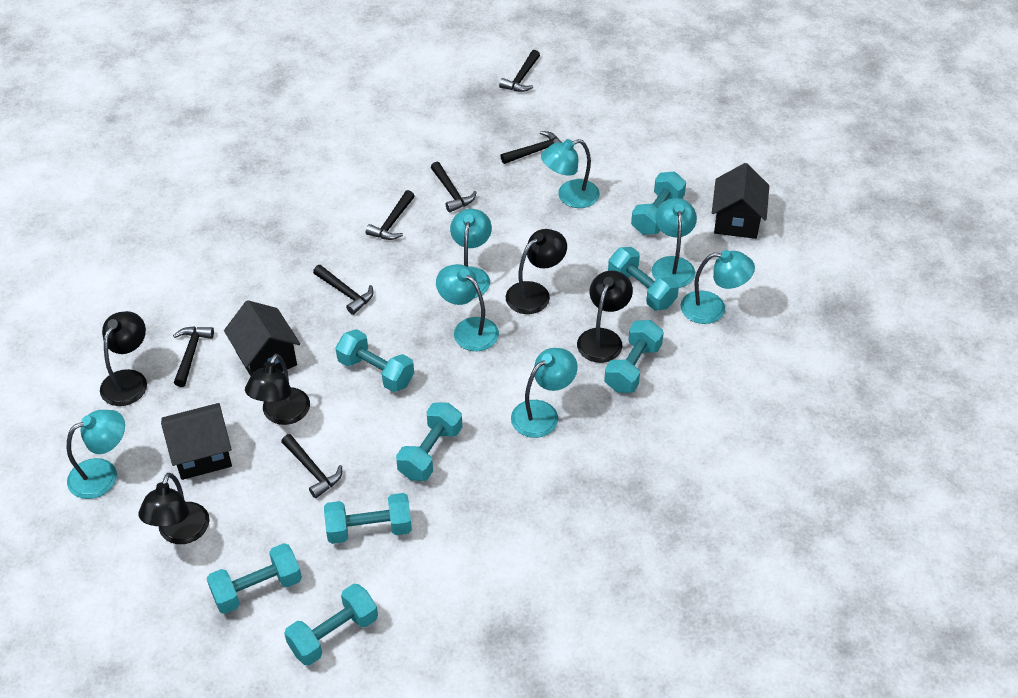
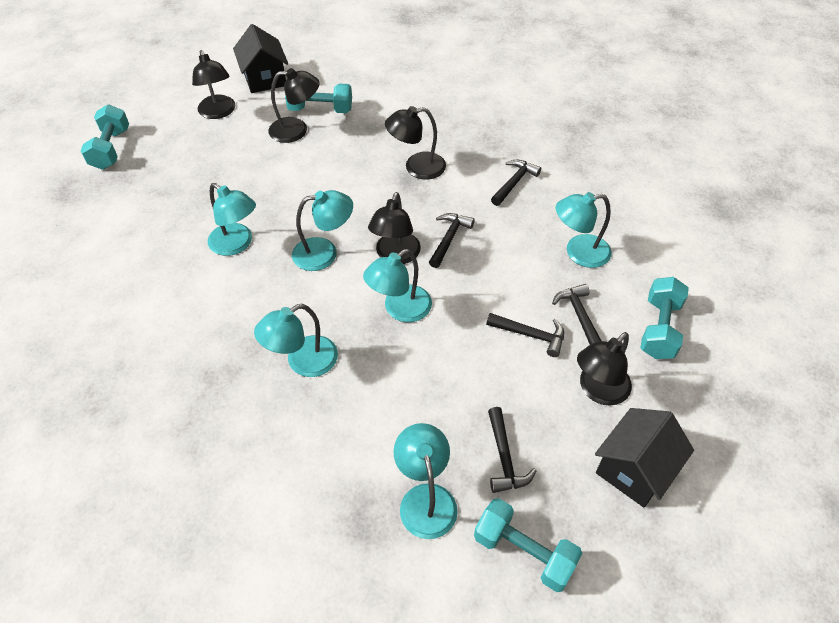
black hammer: 7 -> 5
black house: 3 -> 2
turquoise dumbbell: 8 -> 4
turquoise lamp: 7 -> 6

